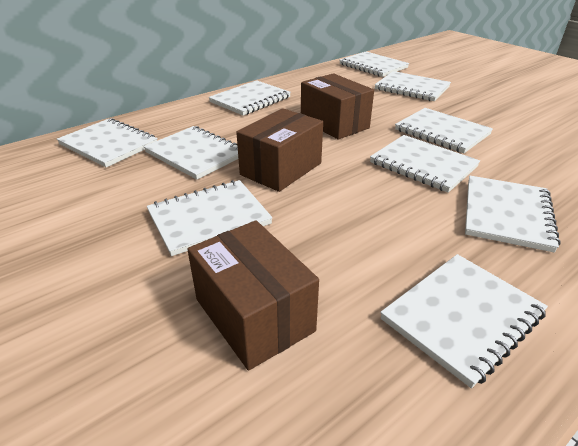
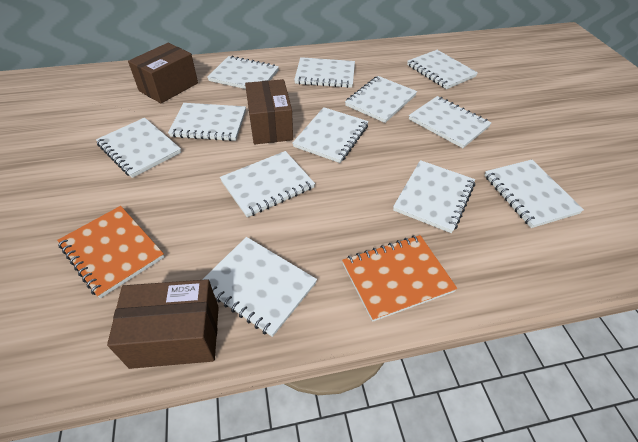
orange notebook: 0 -> 2
white notebook: 10 -> 12

